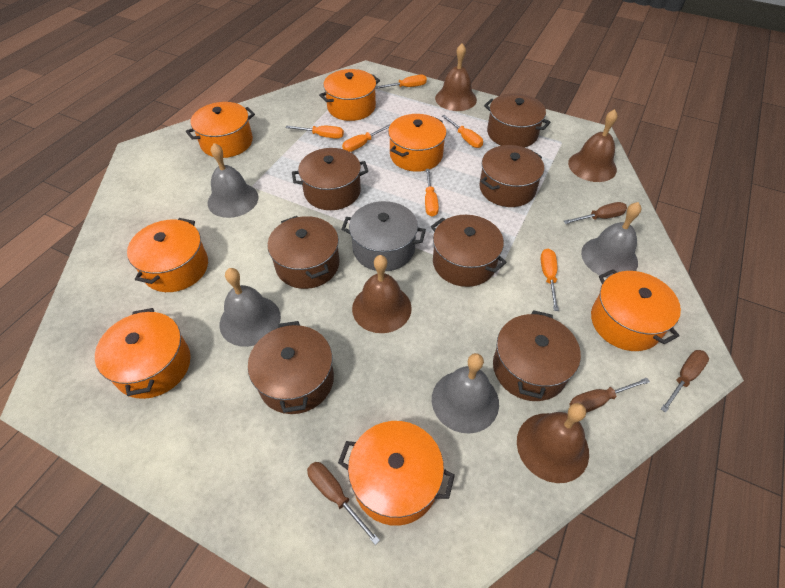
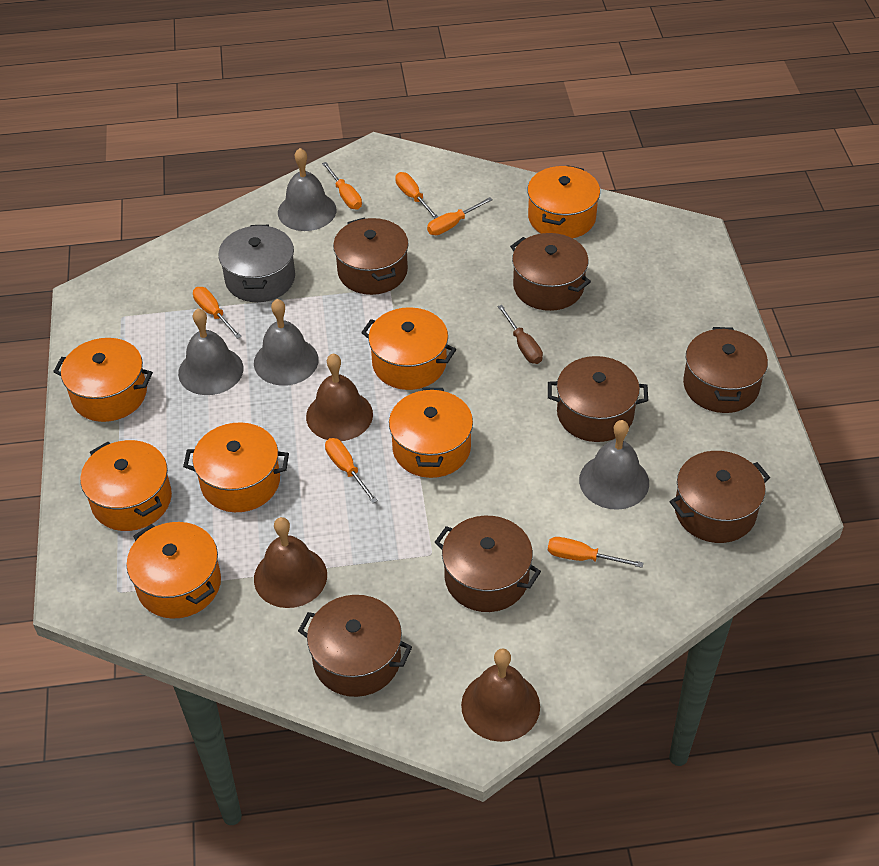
brown bell: 4 -> 3
brown screwdriver: 4 -> 1

